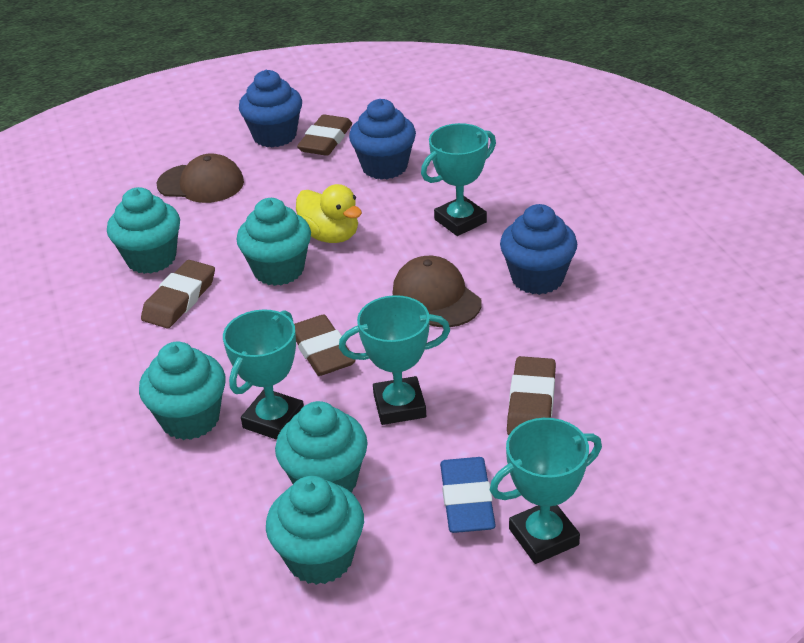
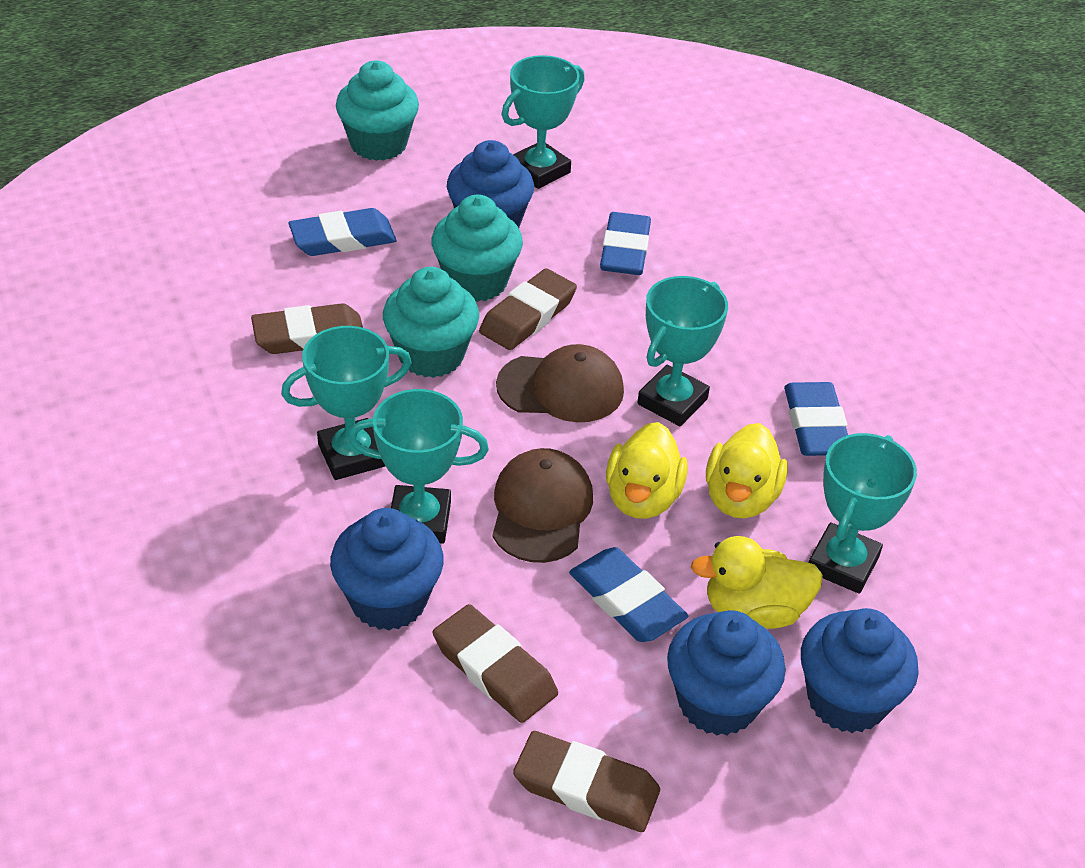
blue cupcake: 3 -> 4
blue eraser: 1 -> 4
turquoise cupcake: 5 -> 3
turquoise trophy: 4 -> 5
yellow duck: 1 -> 3

